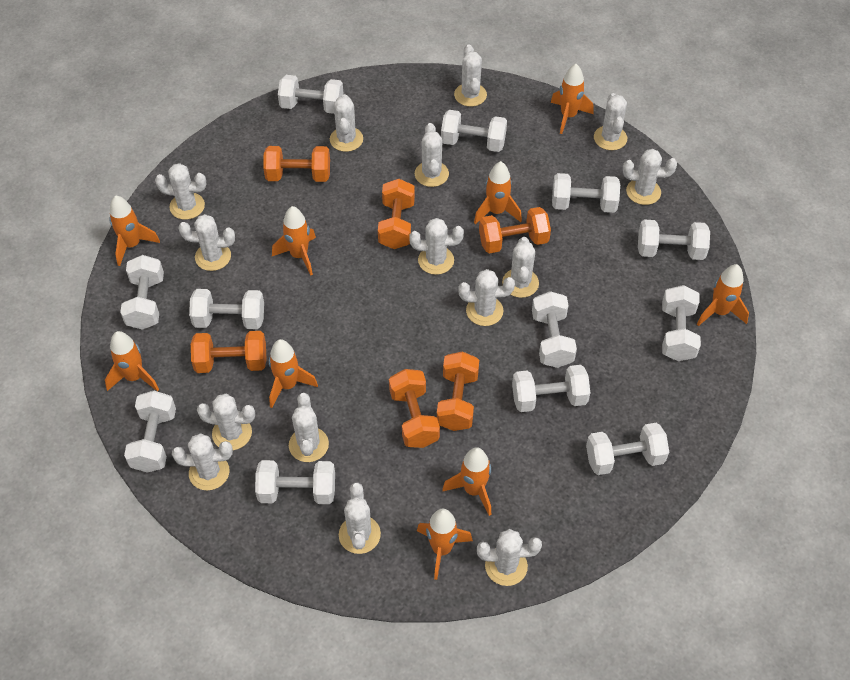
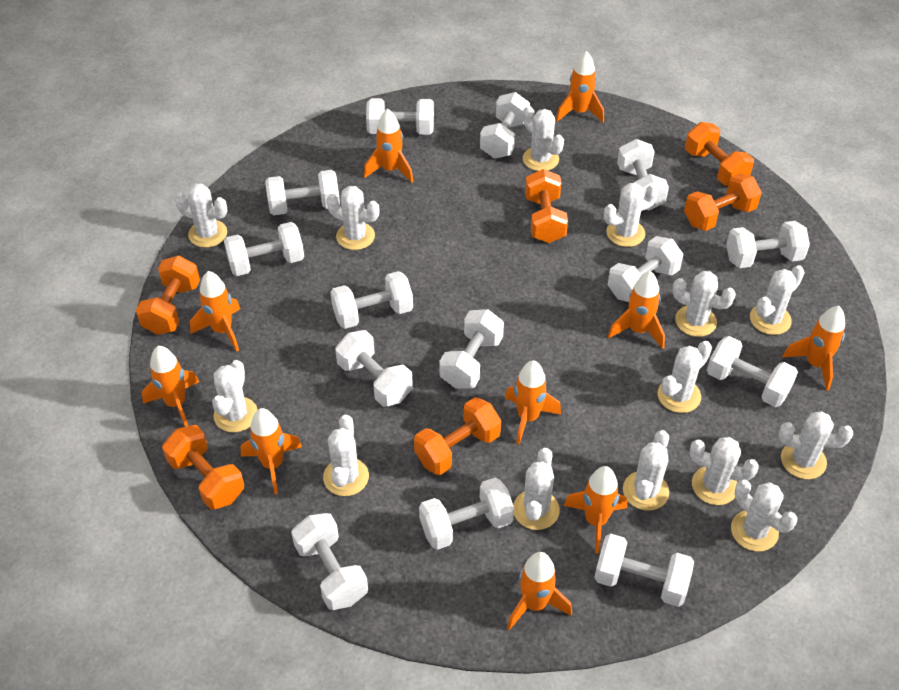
orange rocket: 9 -> 10
white cactus: 15 -> 14
white dumbbell: 12 -> 14

